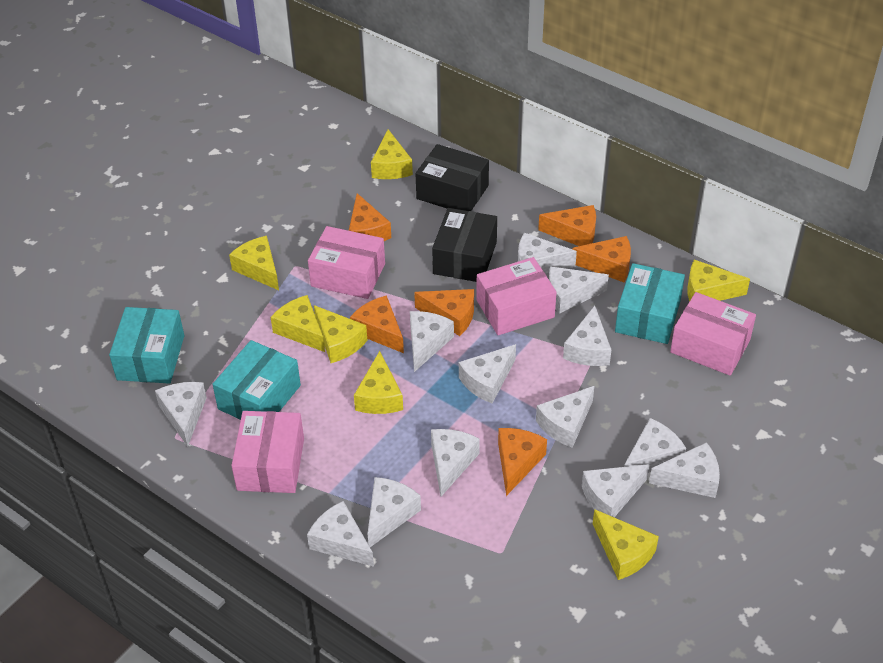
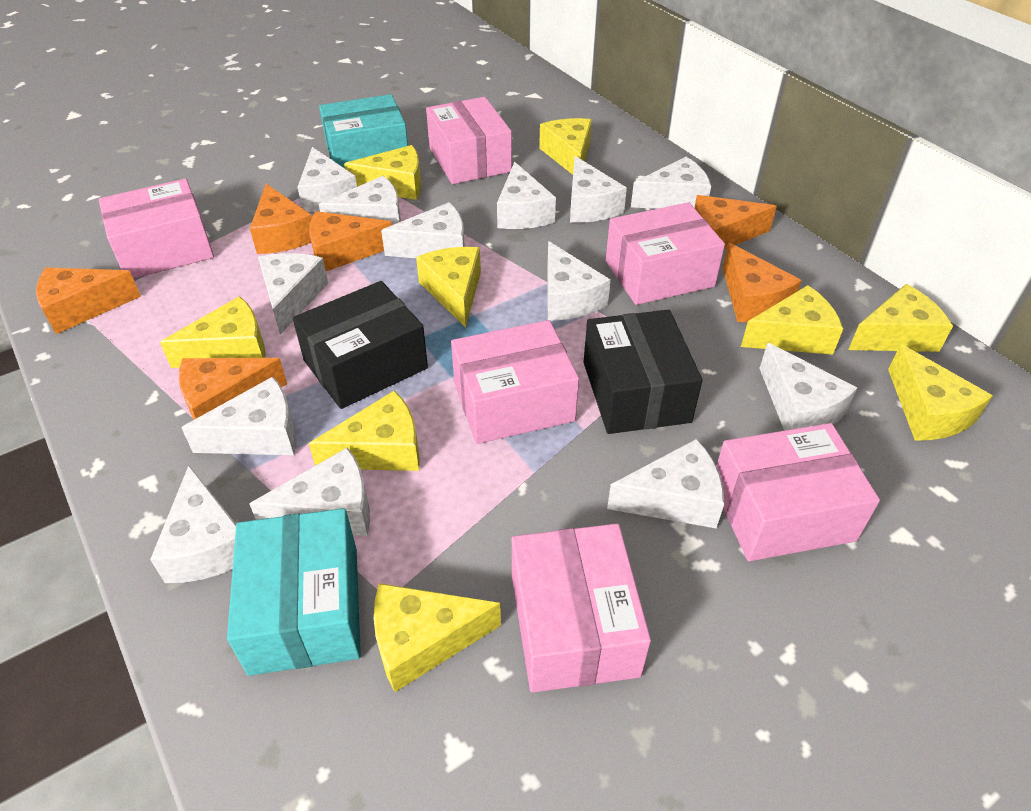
pink box: 4 -> 6
turquoise box: 3 -> 2
yellow cheese: 7 -> 9

